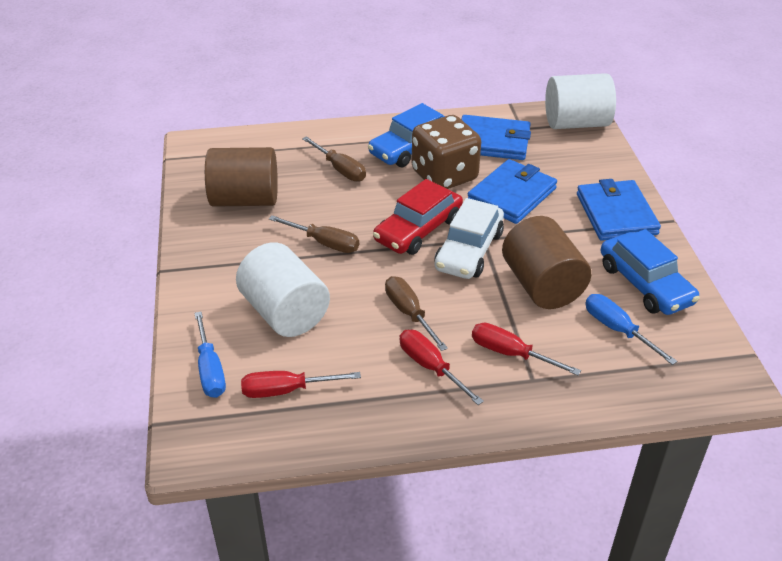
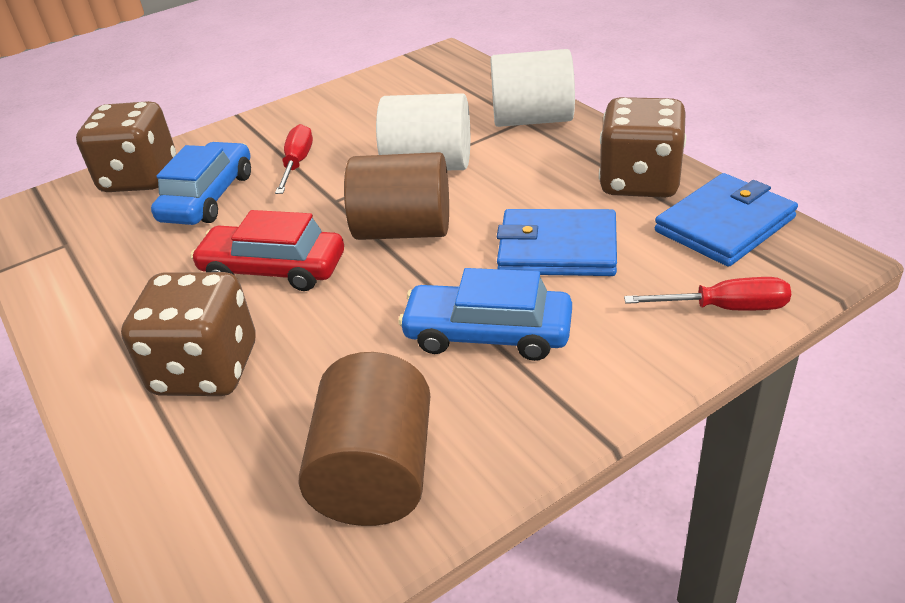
blue screwdriver: 2 -> 0
blue wallet: 3 -> 2
brown dice: 1 -> 3
brown screwdriver: 3 -> 0
red screwdriver: 3 -> 2
white car: 1 -> 0

